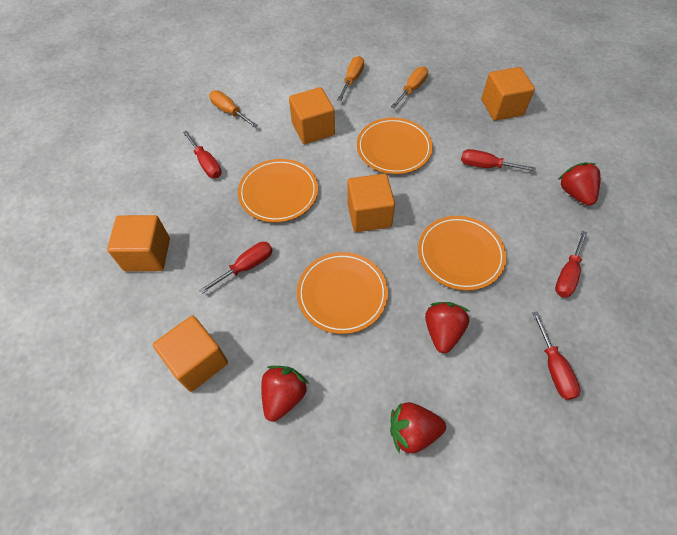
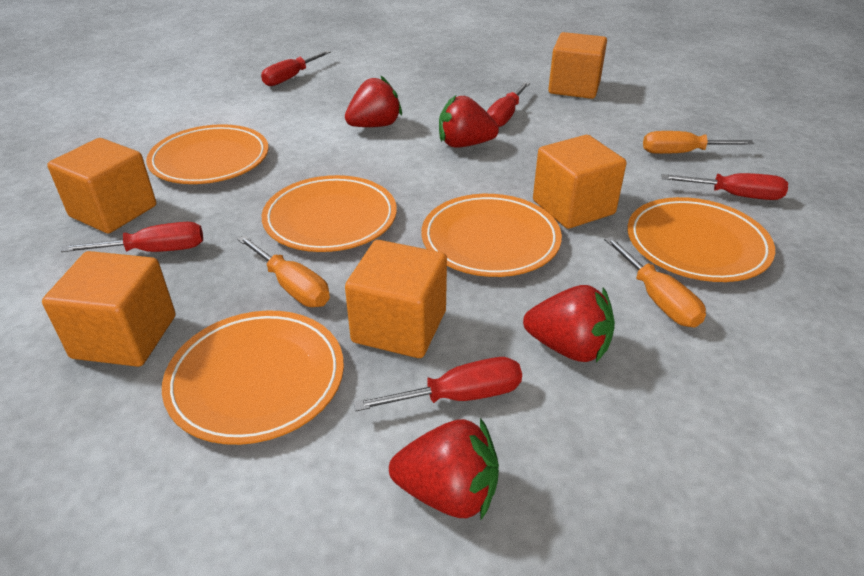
orange plate: 4 -> 5

